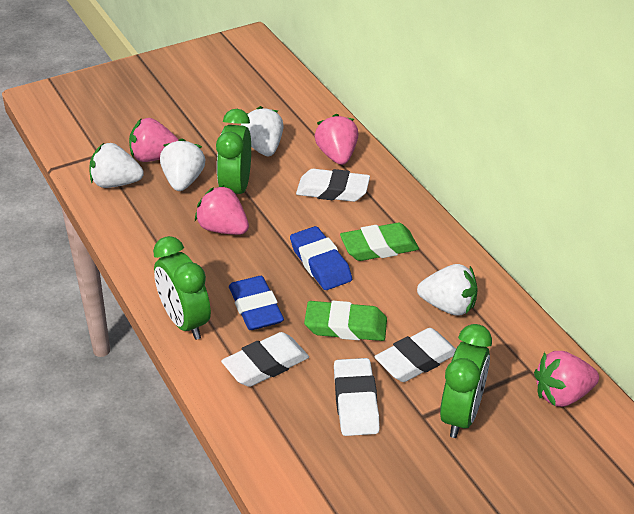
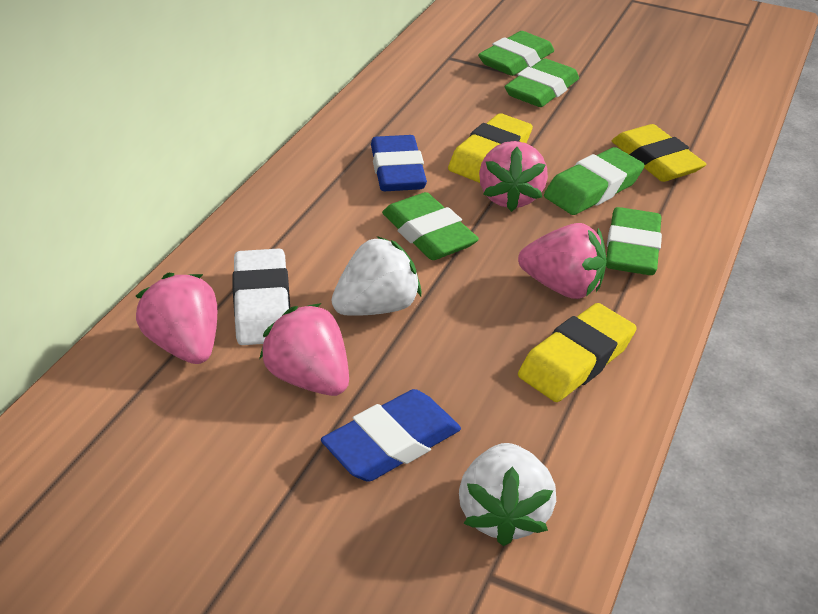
green clock: 3 -> 0
green eraser: 2 -> 5
white eraser: 4 -> 1
white strawberry: 4 -> 2
yellow eraser: 0 -> 3

